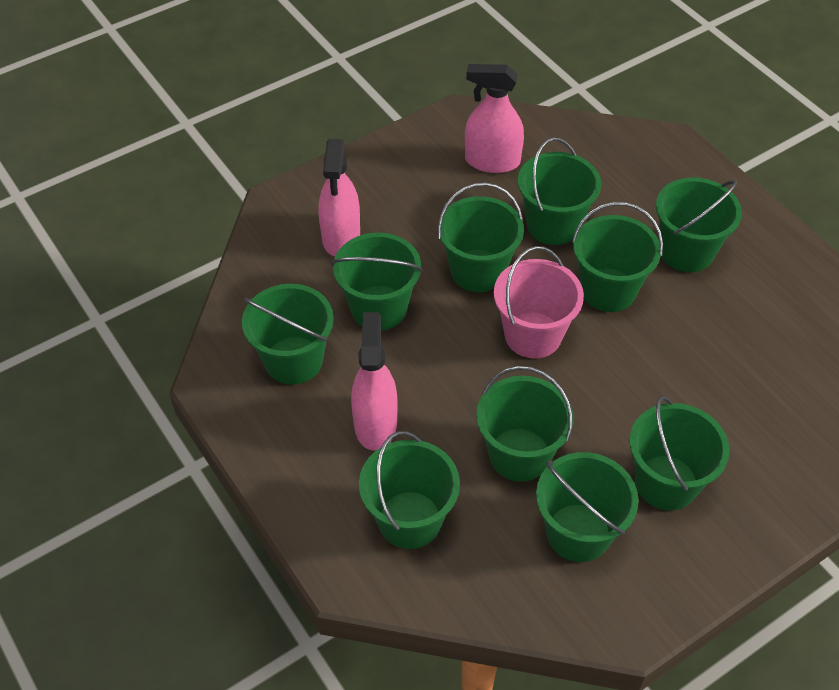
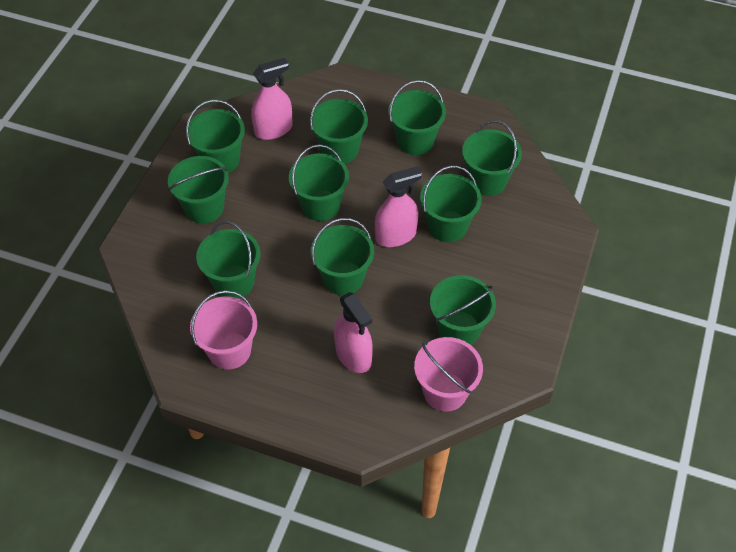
pink bucket: 1 -> 2

